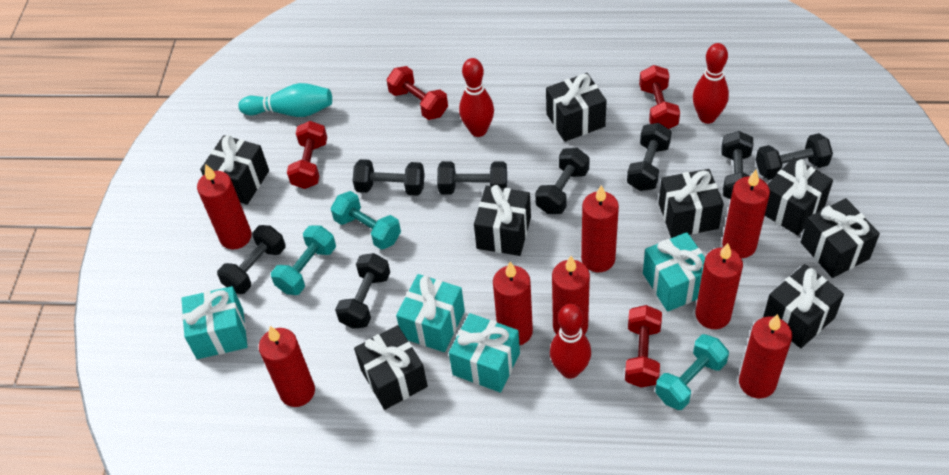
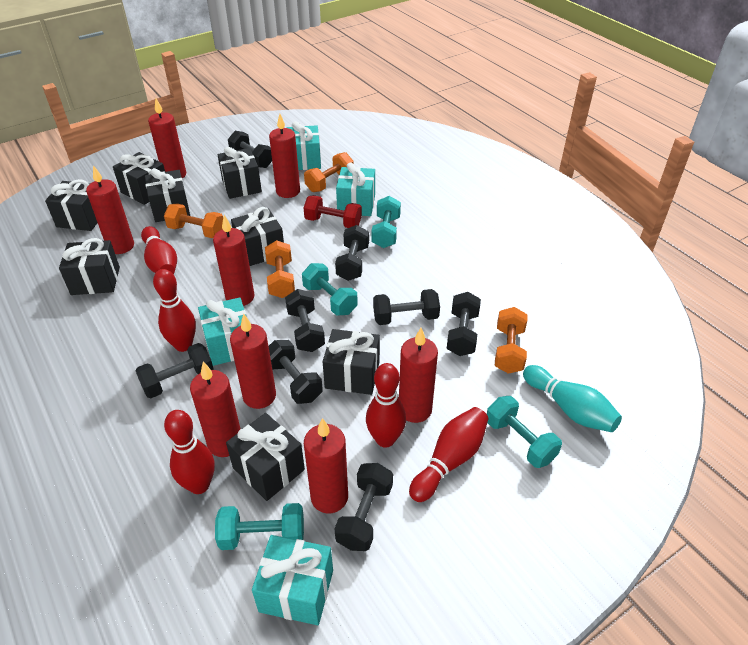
orange dumbbell: 0 -> 4
red bowling pin: 3 -> 5
red dumbbell: 4 -> 1
turquoise dumbbell: 3 -> 4

